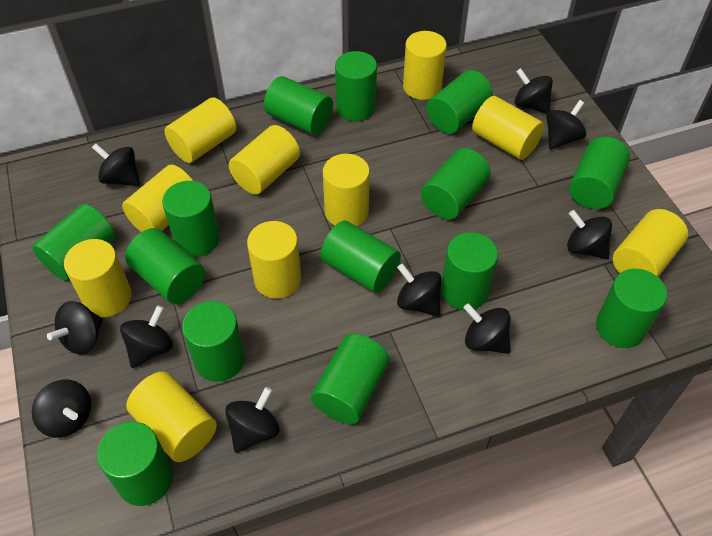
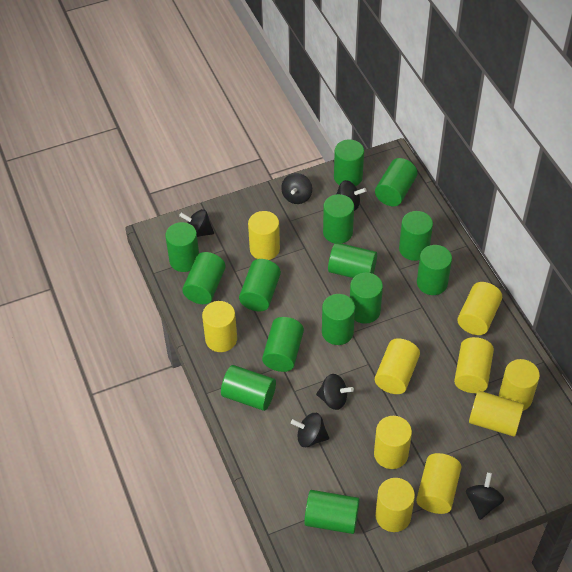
black spinning top: 10 -> 6

